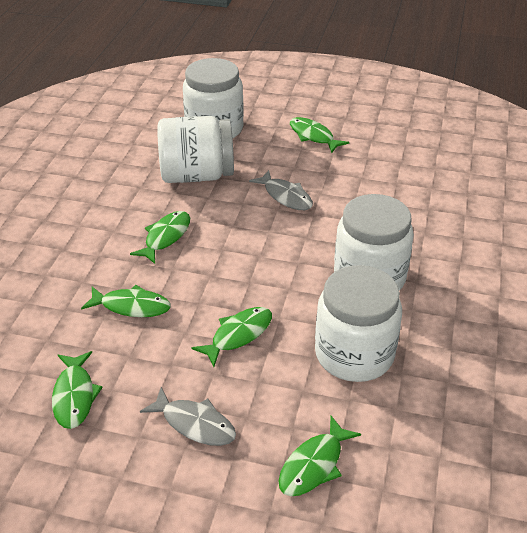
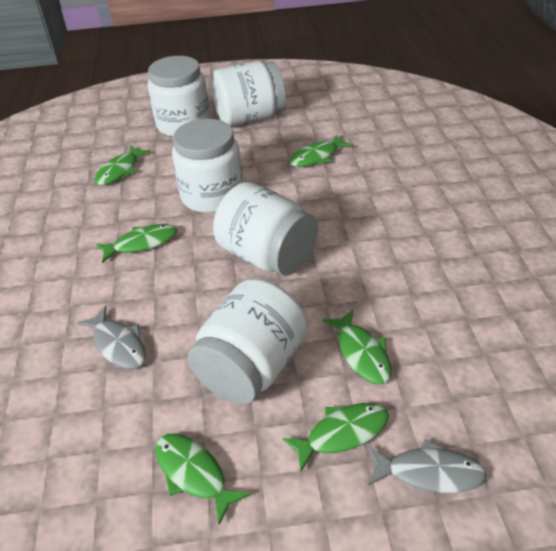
white jar: 4 -> 5

